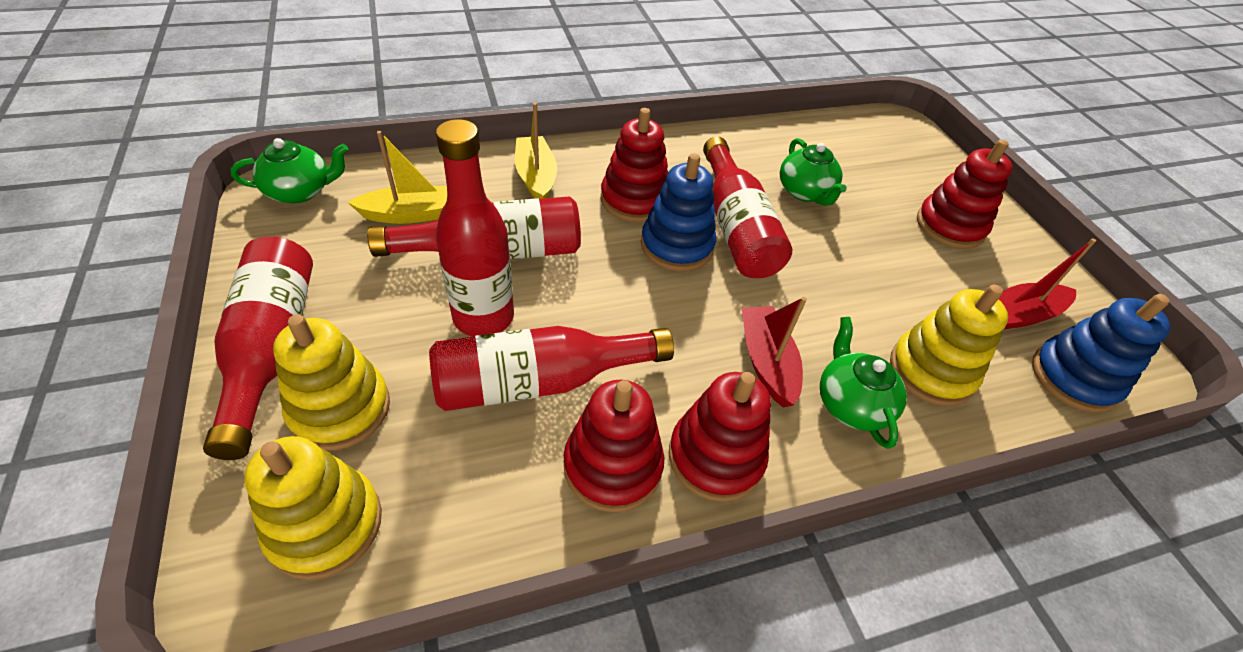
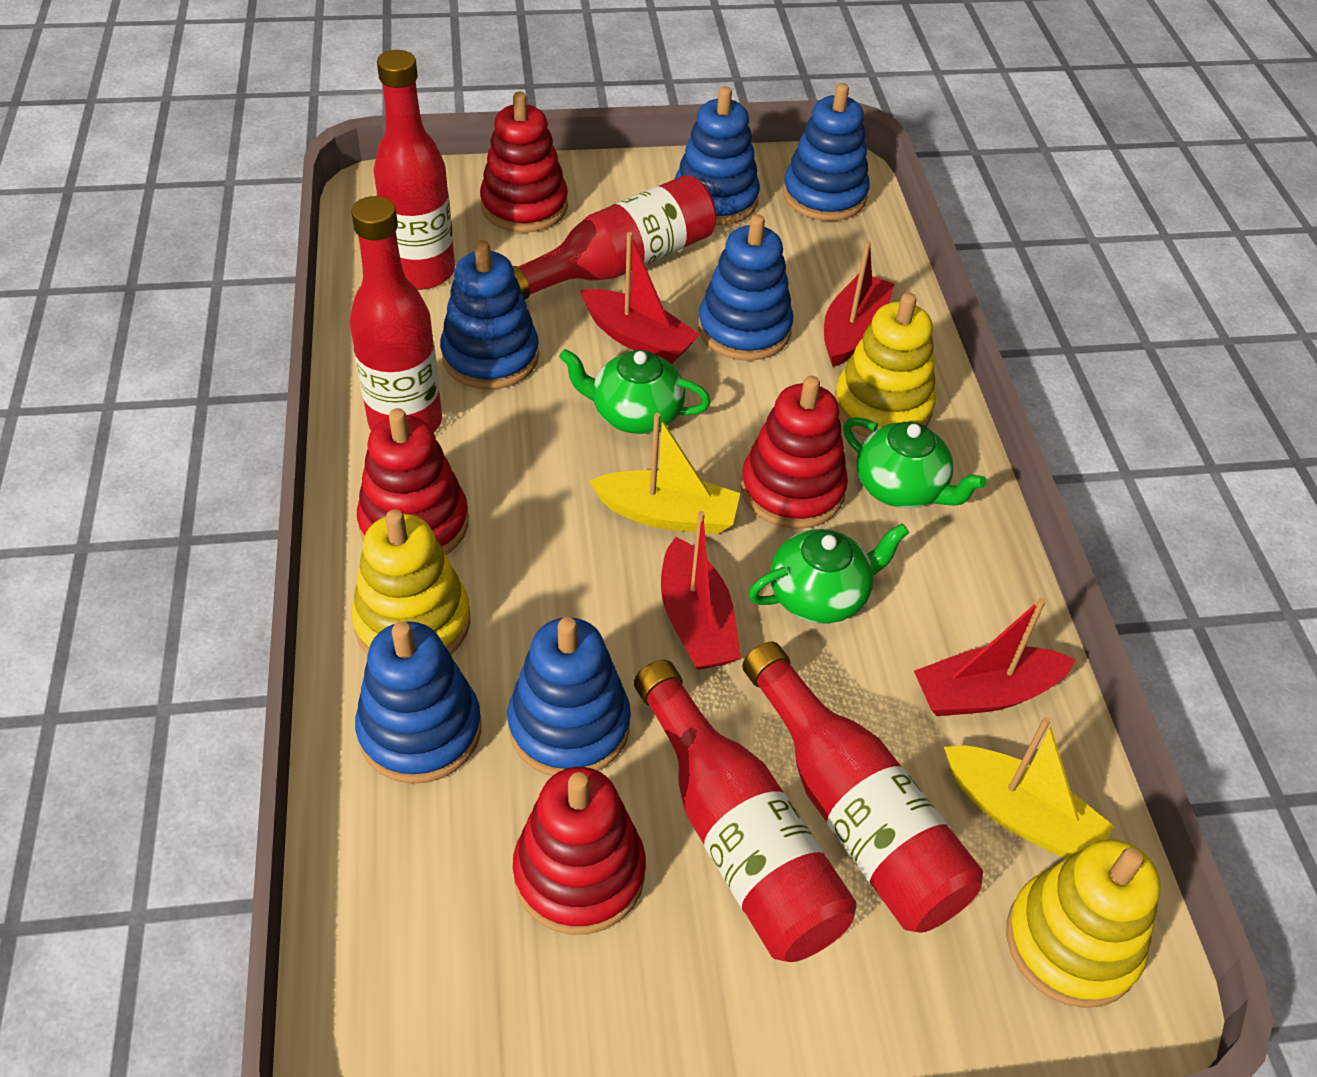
blue stacking toy: 2 -> 6
red boat: 2 -> 4

